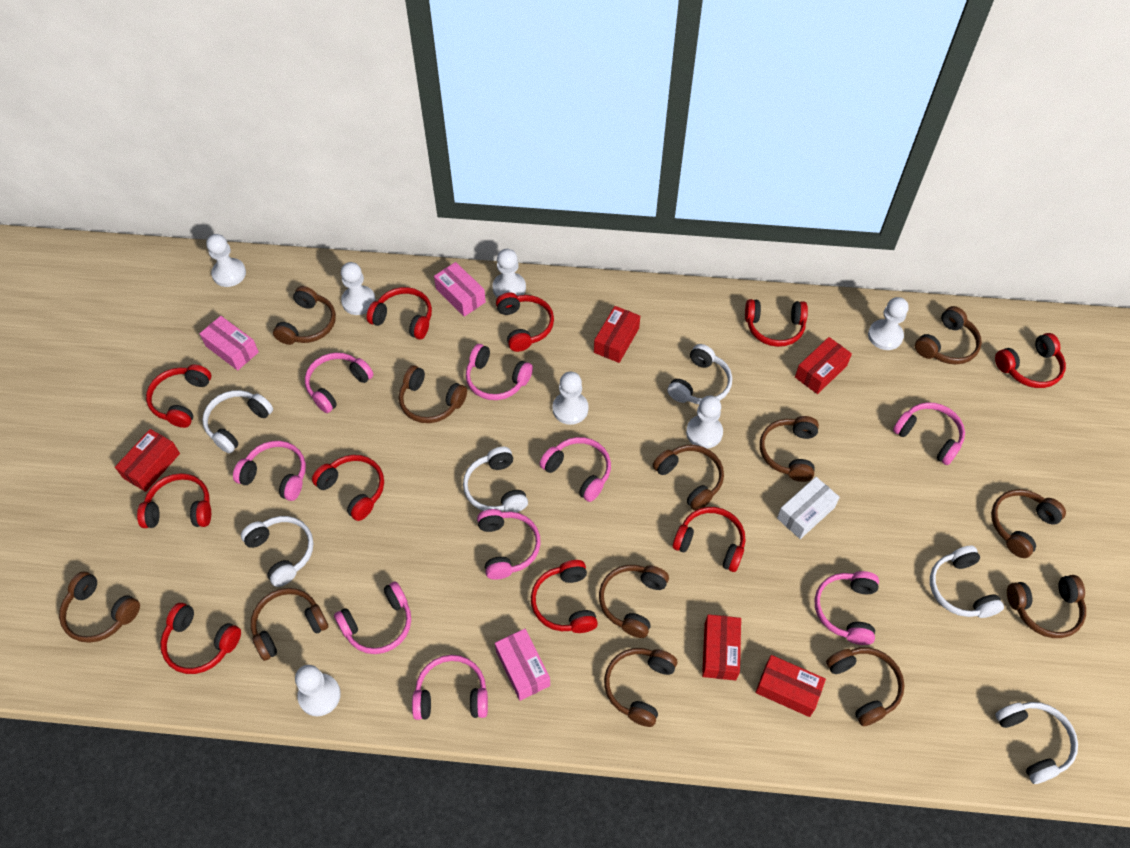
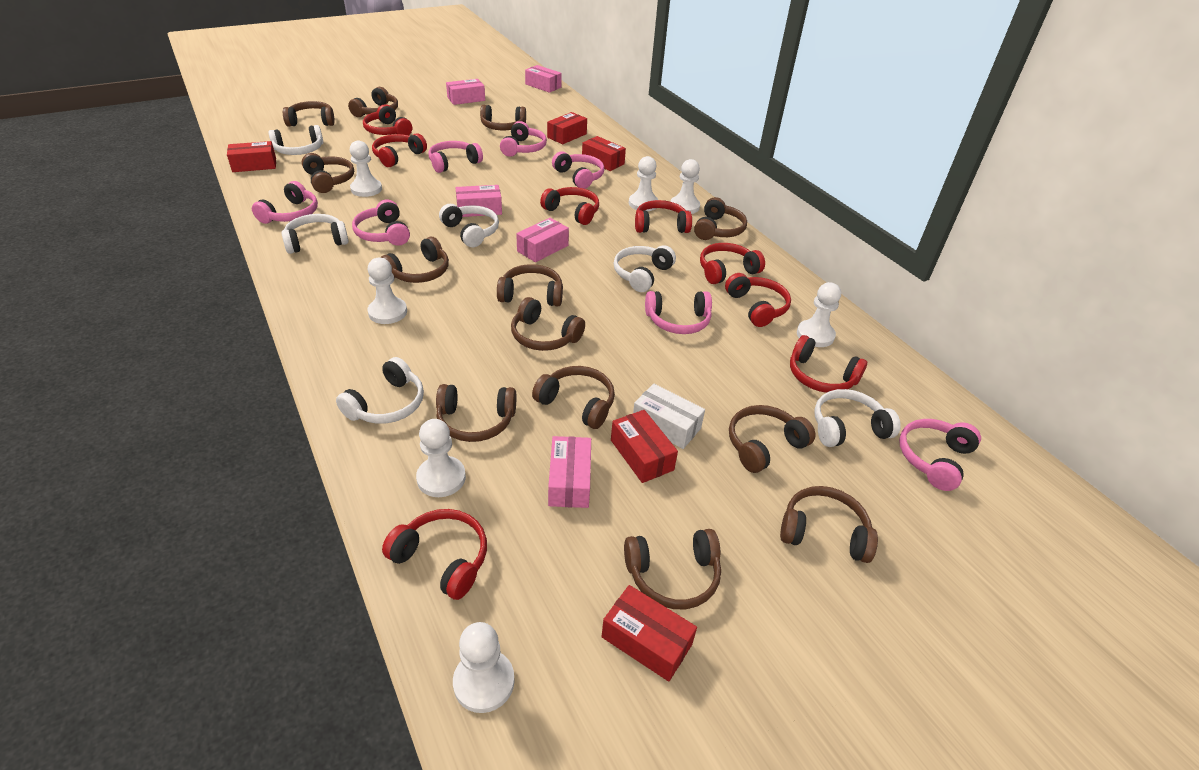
brown headphones: 12 -> 13
pink box: 3 -> 5
pink headphones: 9 -> 7
red headphones: 10 -> 8

